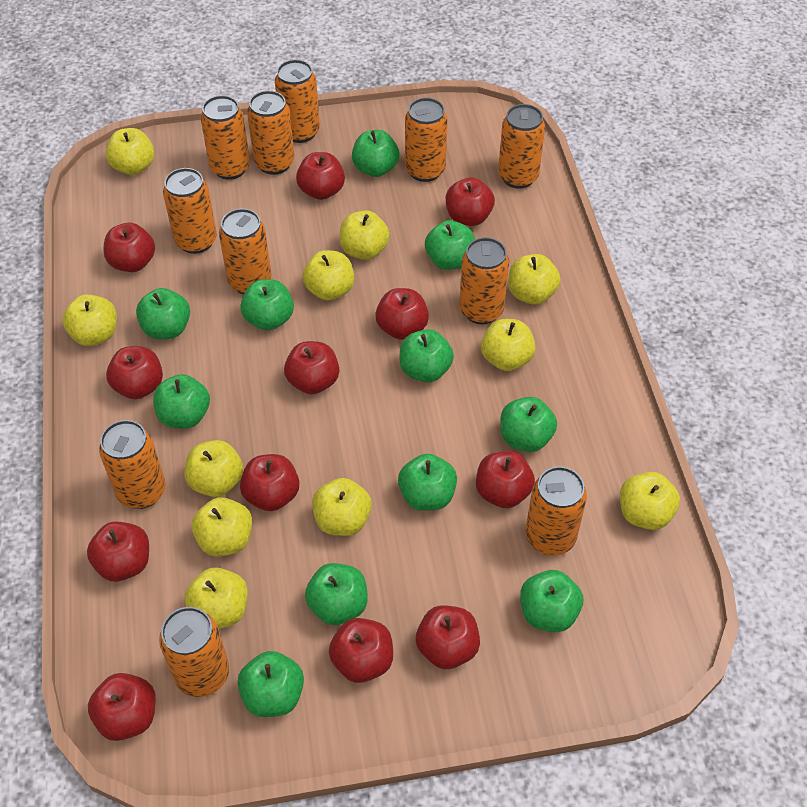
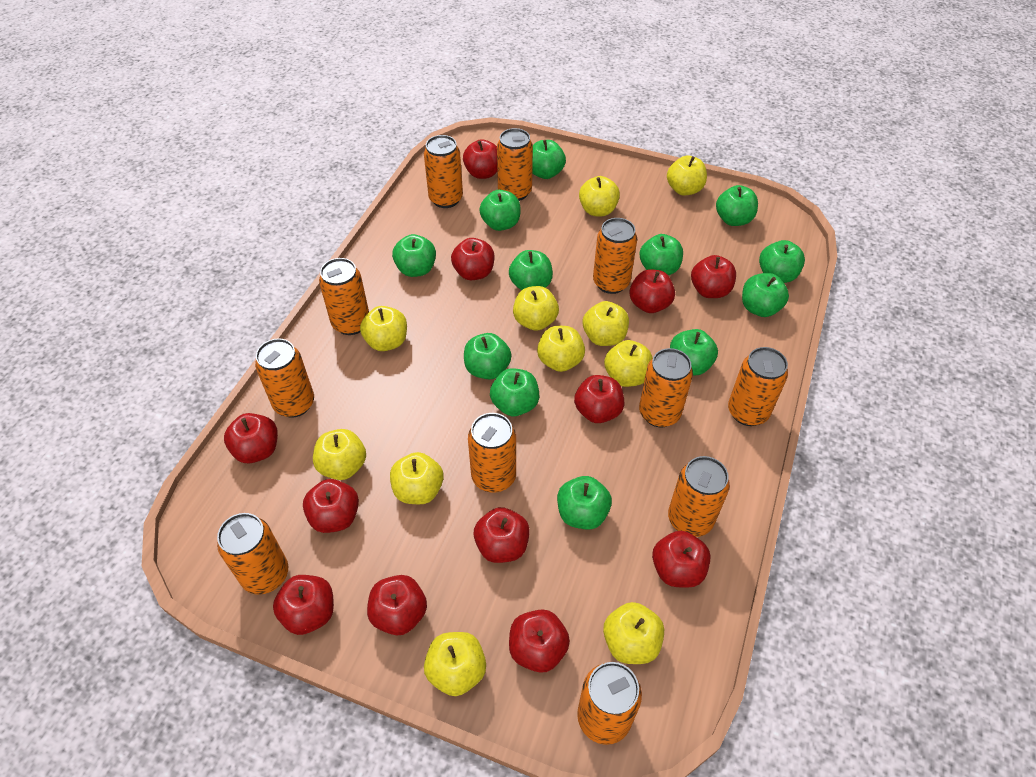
green apple: 11 -> 12

